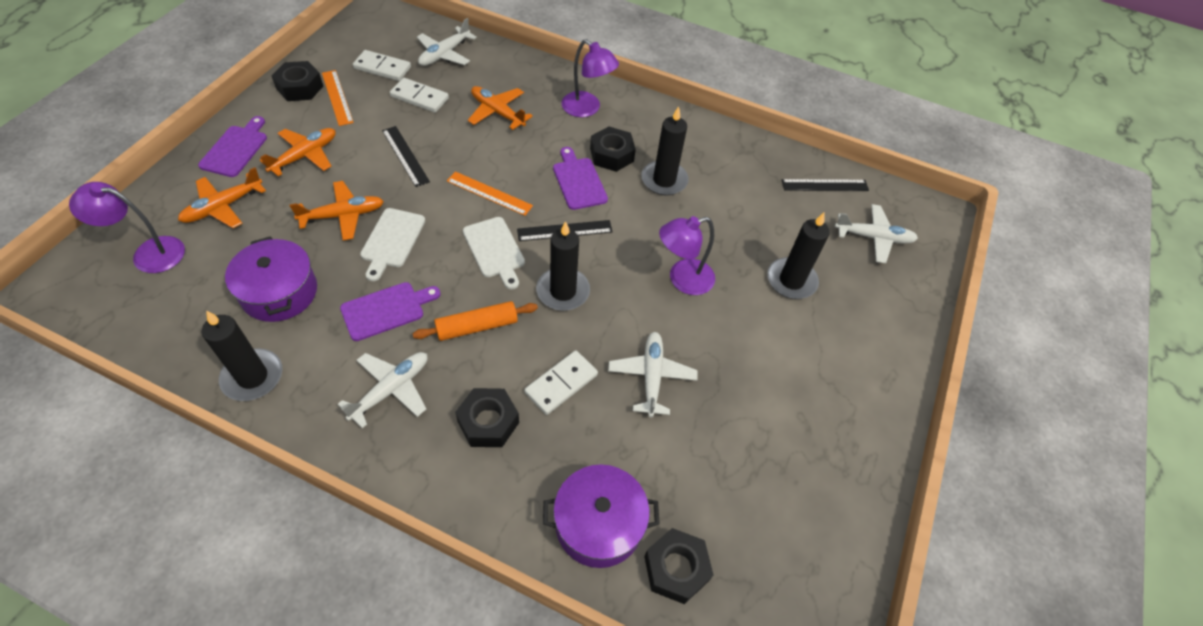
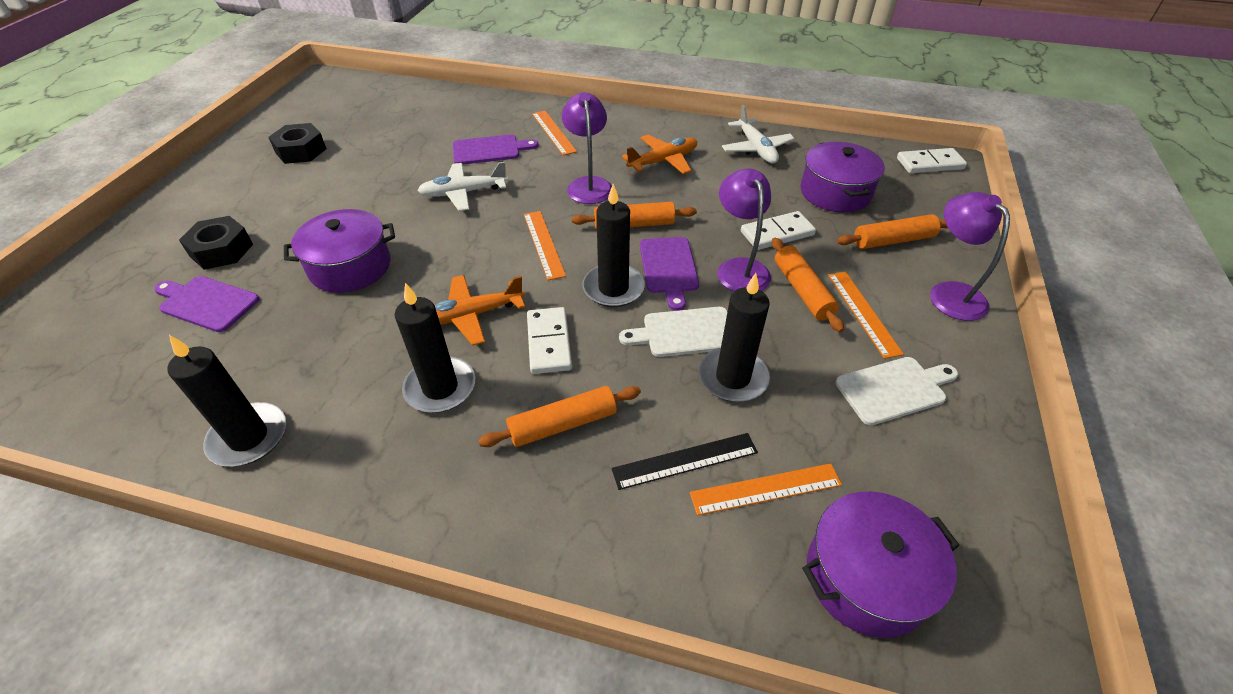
black nut: 4 -> 2
black ruler: 3 -> 1
orange plane: 4 -> 2
orange rolling pin: 1 -> 4
orange ruler: 2 -> 4
purple pot: 2 -> 3
white plane: 4 -> 2

